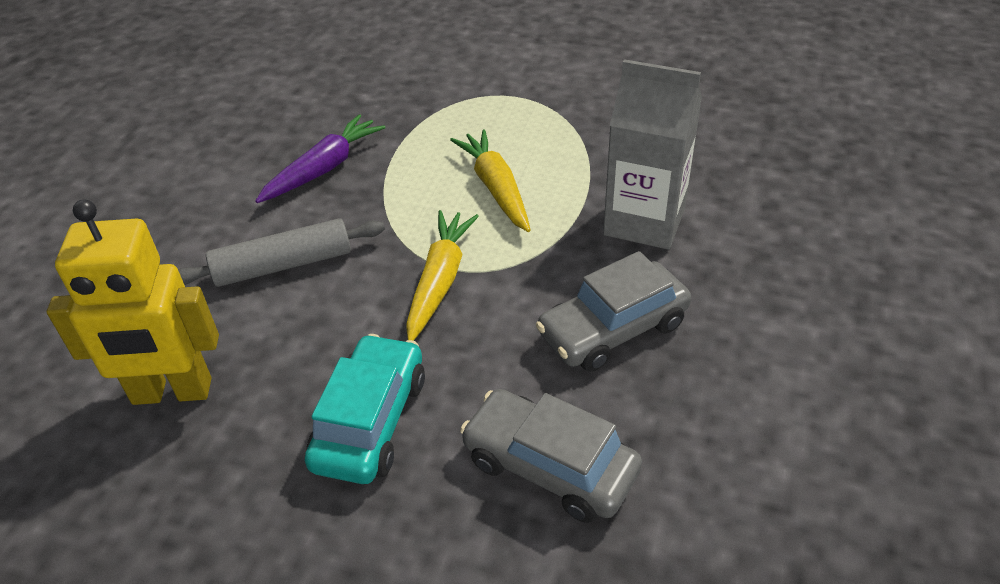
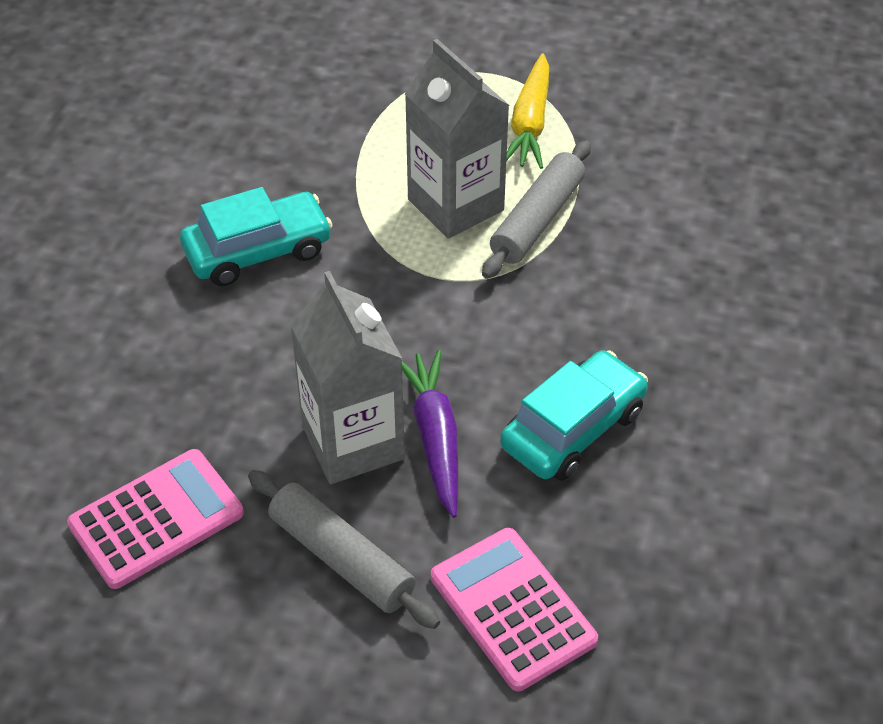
grey car: 2 -> 0
grey carton: 1 -> 2
grey rolling pin: 1 -> 2
pink calculator: 0 -> 2
turquoise car: 1 -> 2
yellow carrot: 2 -> 1
yellow robot: 1 -> 0

